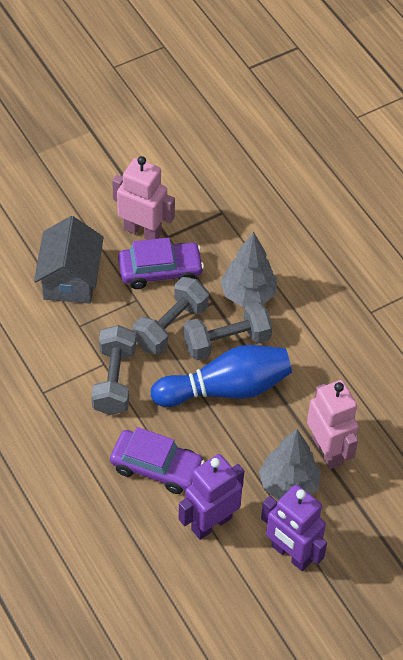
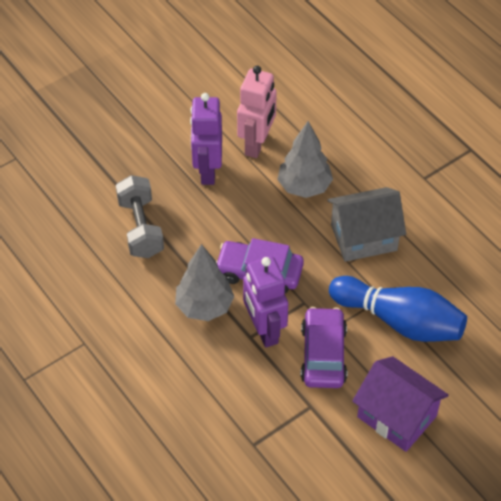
grey dumbbell: 3 -> 1
pink robot: 2 -> 1
purple house: 0 -> 1

